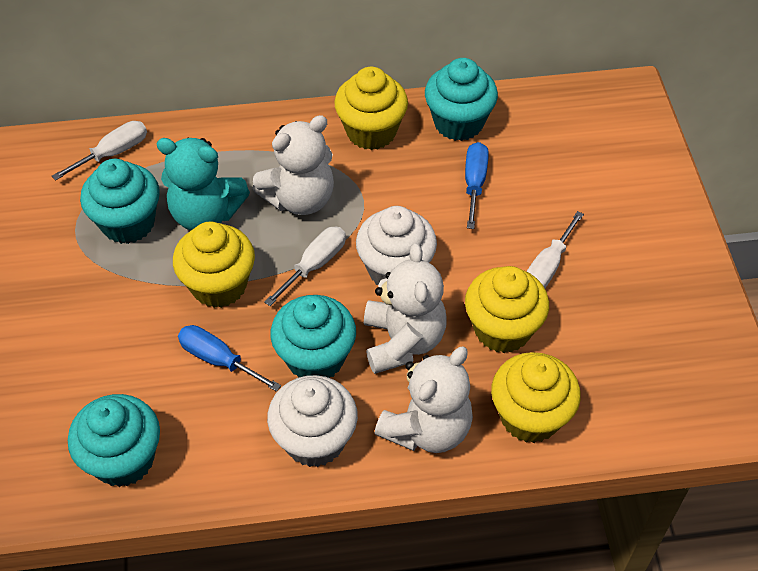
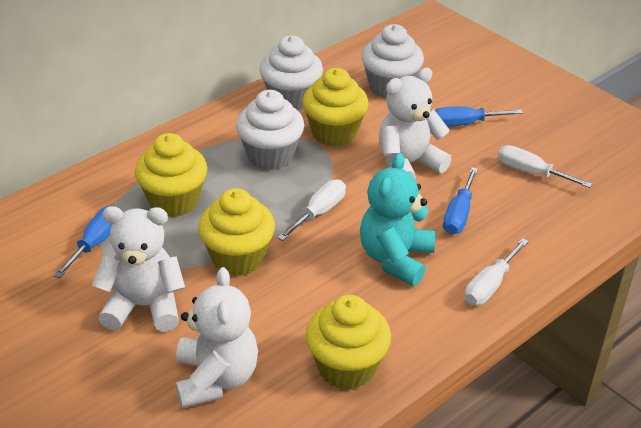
blue screwdriver: 2 -> 3
turquoise cupcake: 4 -> 0
white cupcake: 2 -> 3

